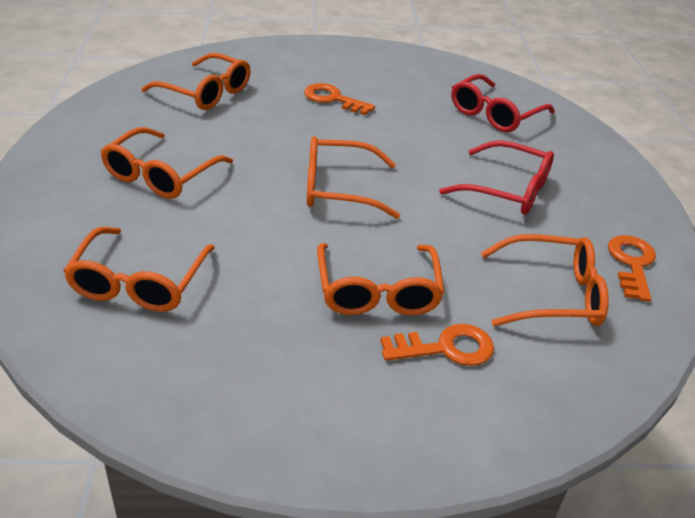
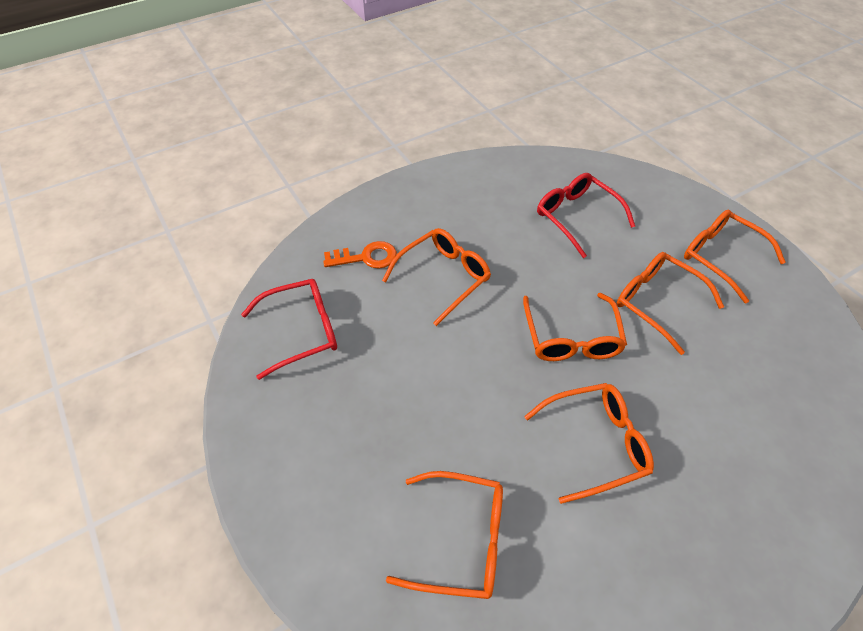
orange key: 3 -> 1

